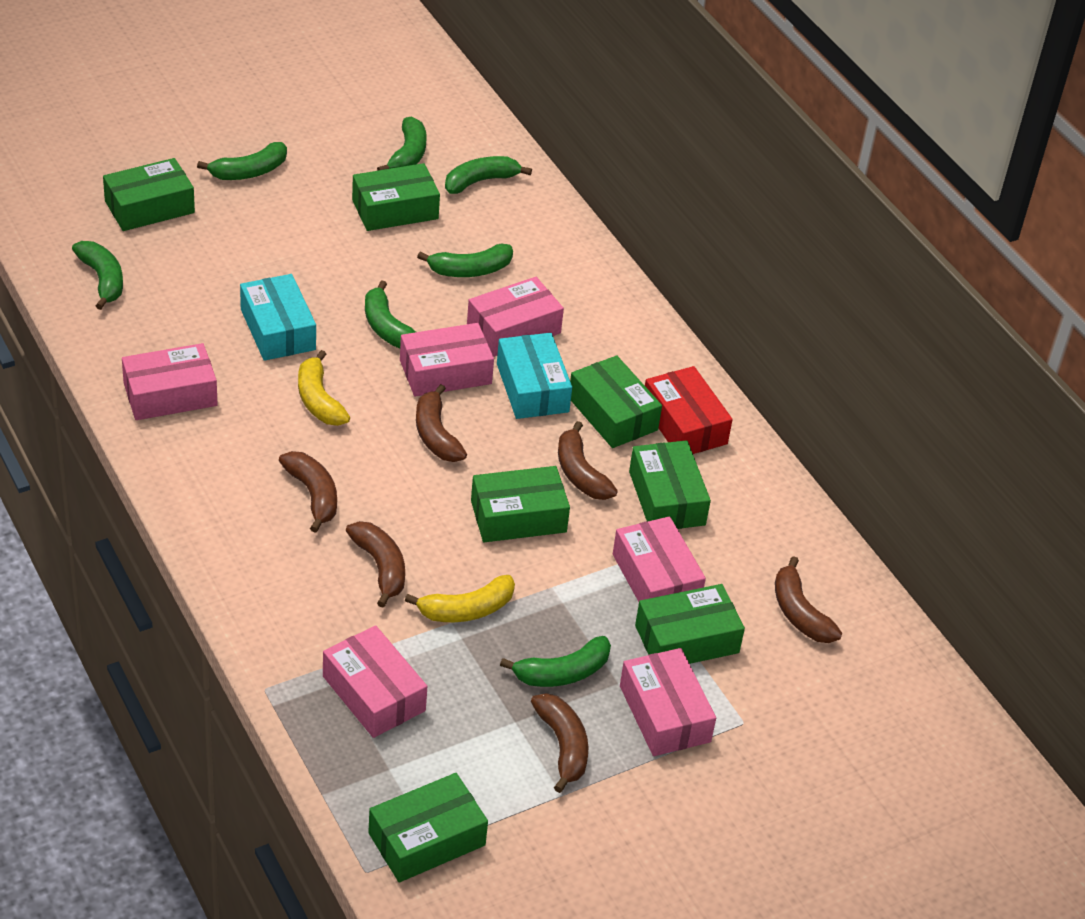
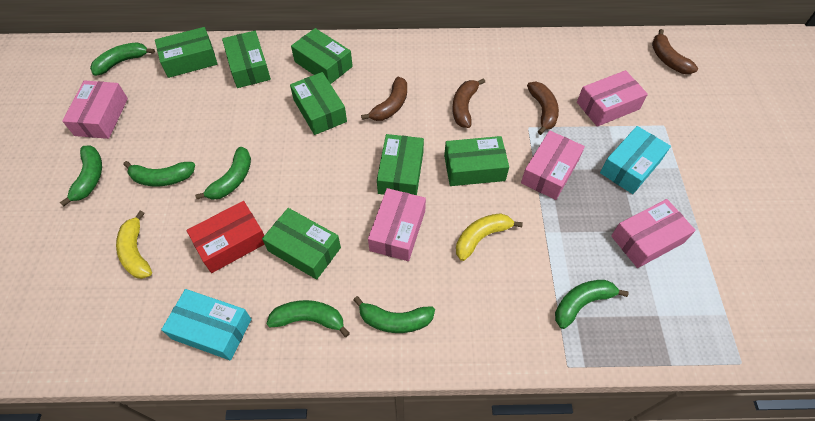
brown banana: 6 -> 4
pink box: 6 -> 5

